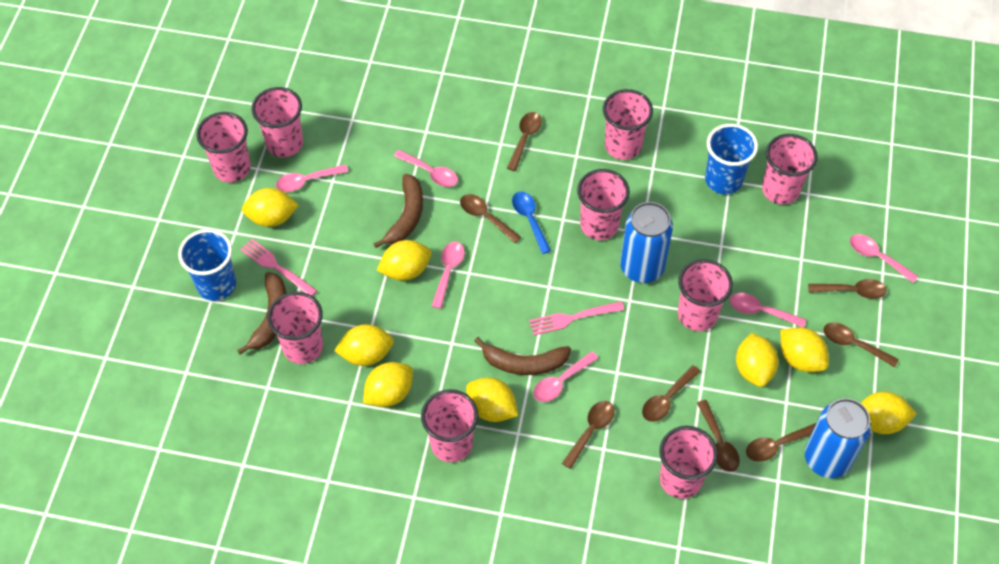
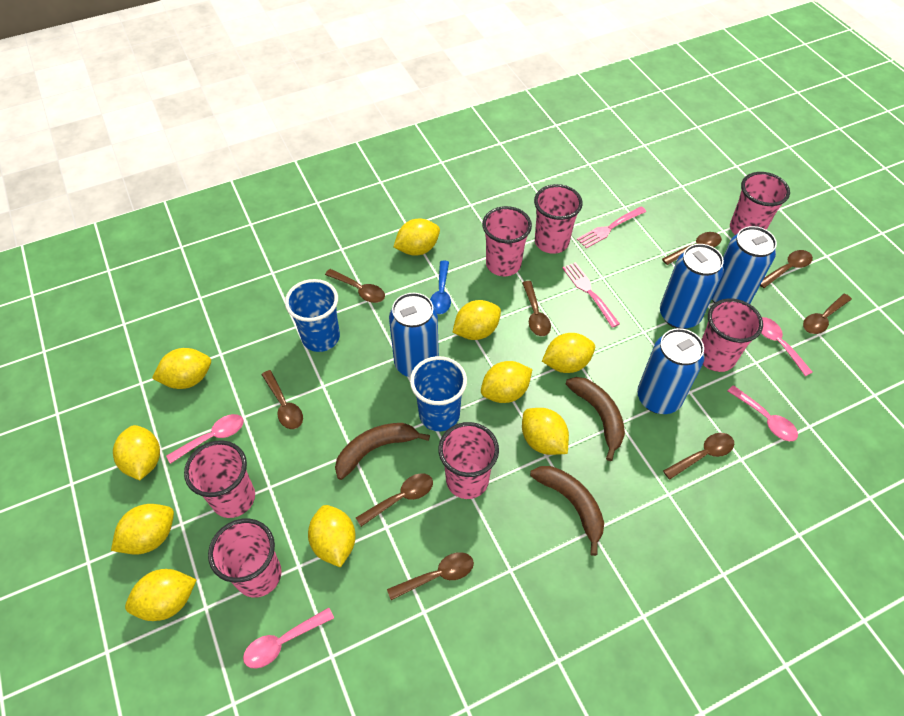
blue can: 2 -> 4
brown spoon: 8 -> 9
pink cup: 9 -> 7
pink spoon: 6 -> 4
yellow lemon: 8 -> 10

